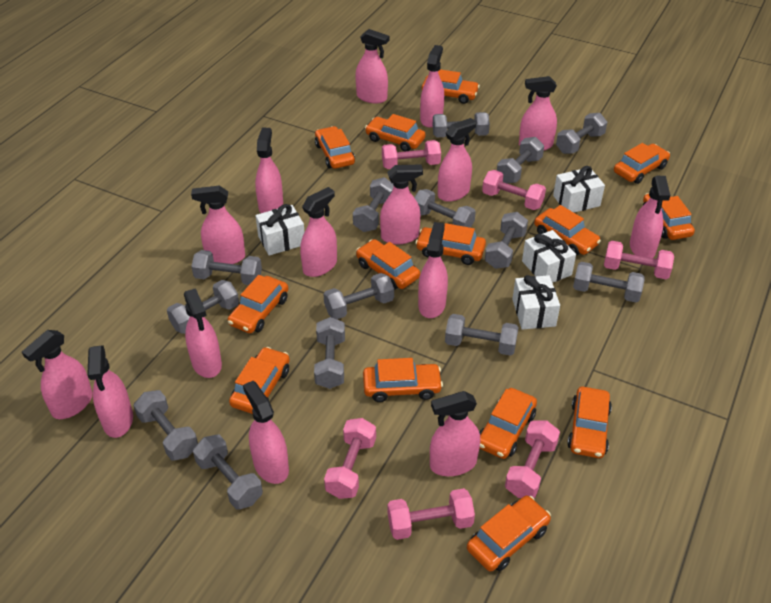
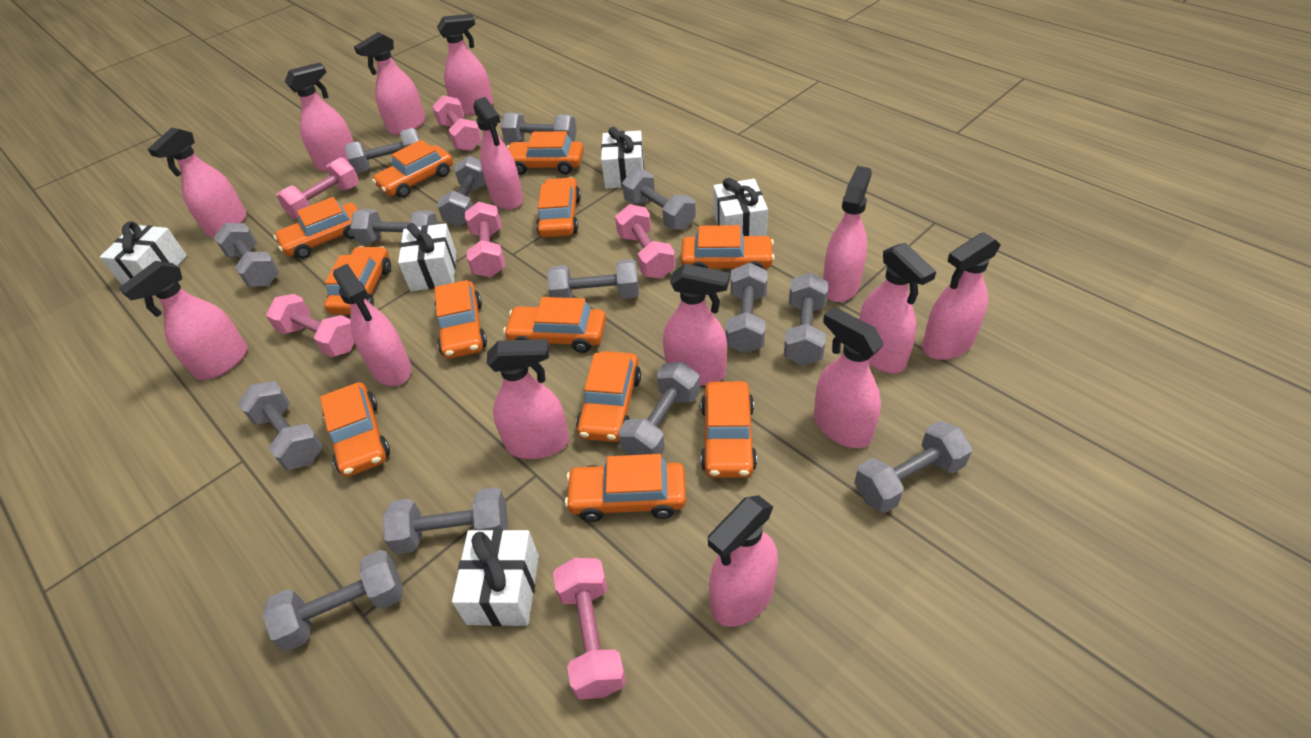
orange car: 14 -> 12
pink spray bottle: 15 -> 14
white gift: 4 -> 5

